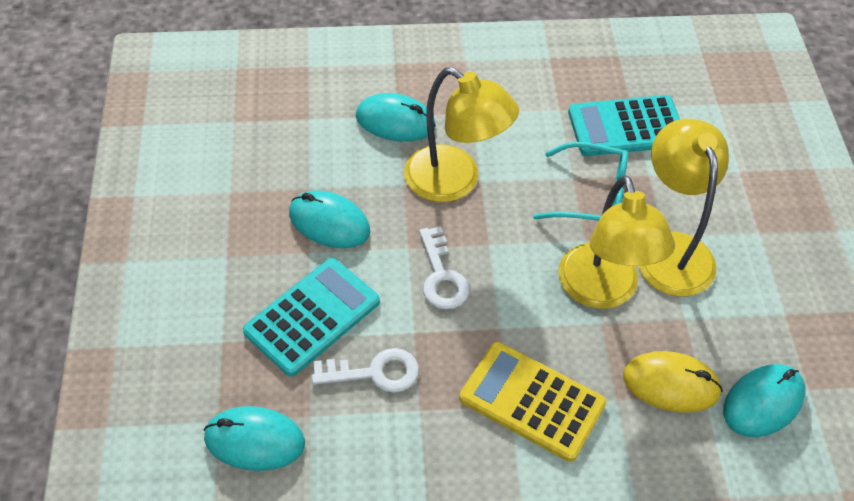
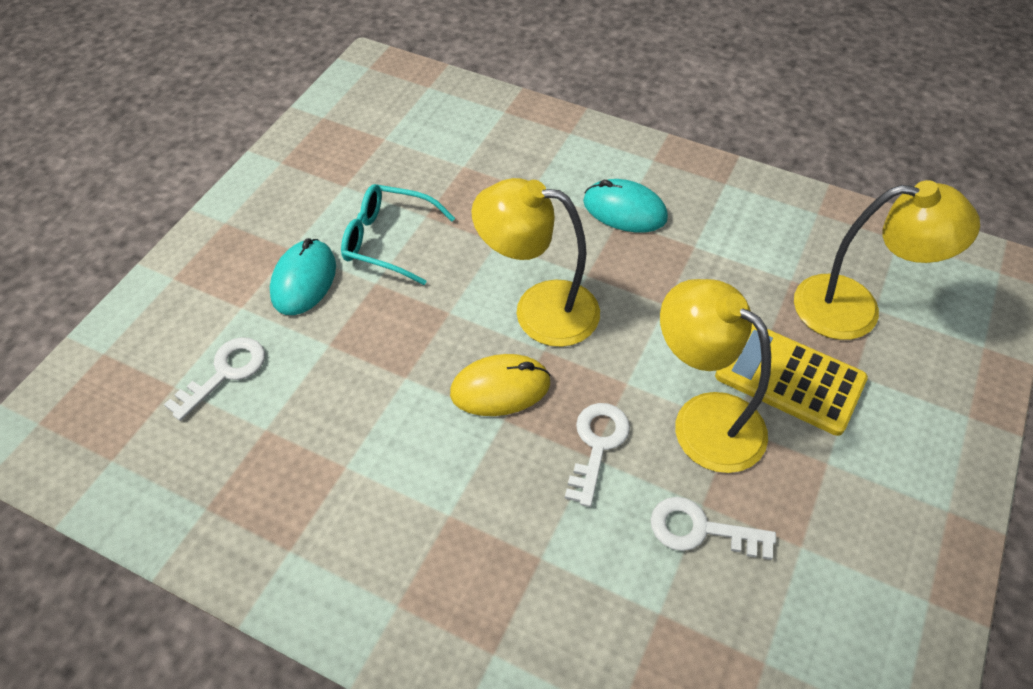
turquoise calculator: 2 -> 0
turquoise mouse: 4 -> 2
white key: 2 -> 3

